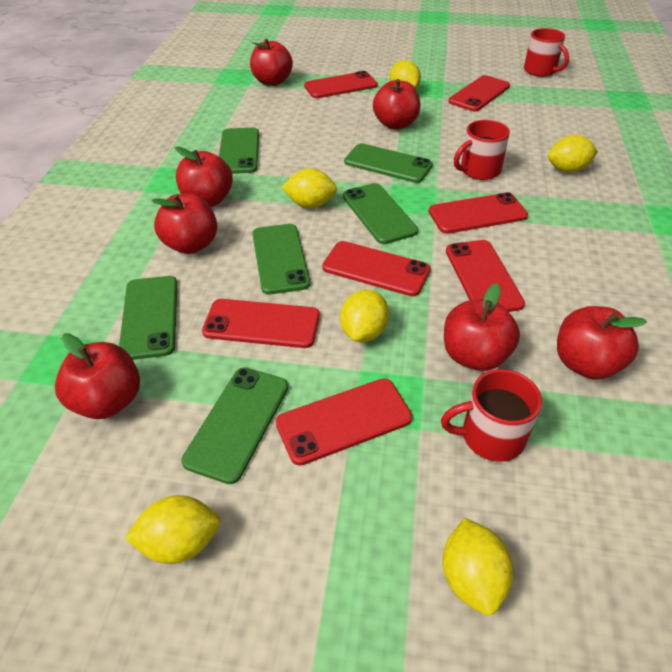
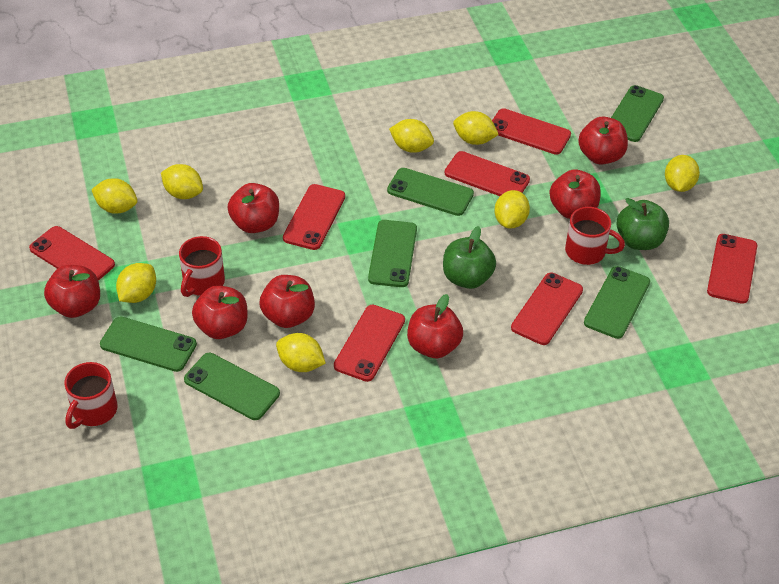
green apple: 0 -> 2
yellow lemon: 6 -> 8

